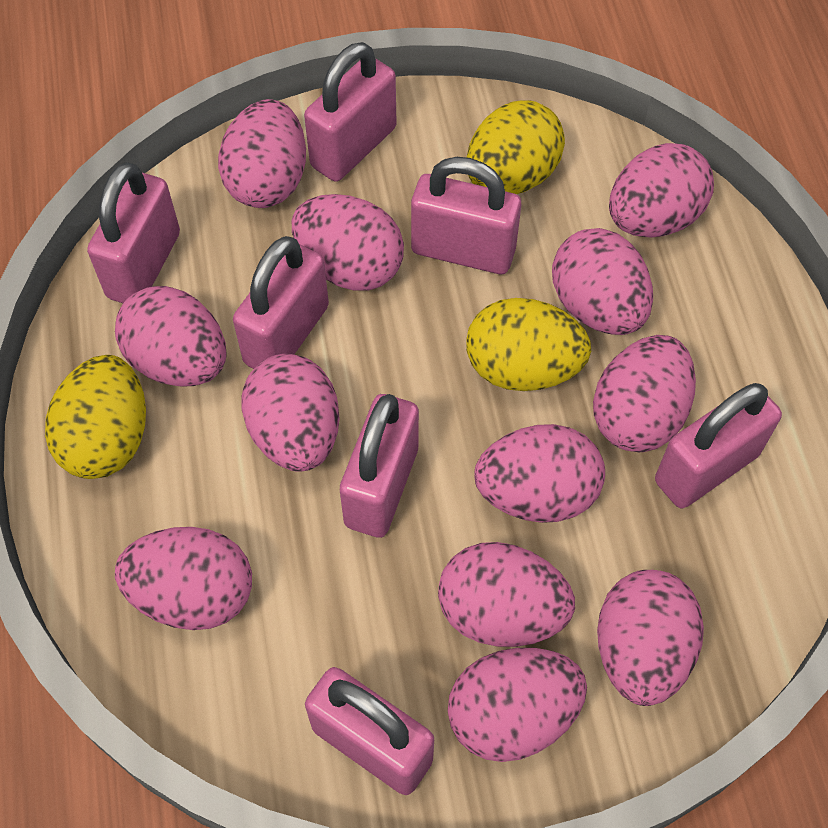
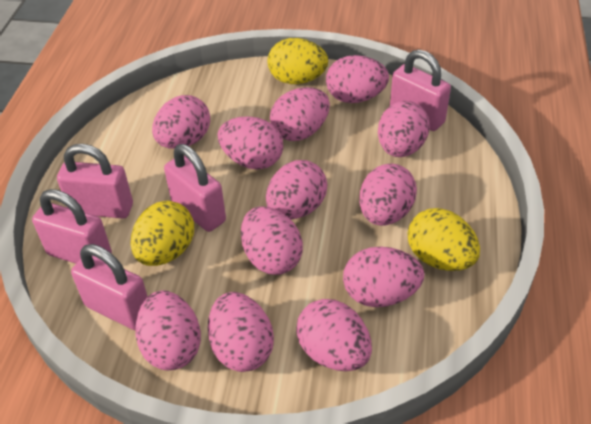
pink padlock: 7 -> 5

